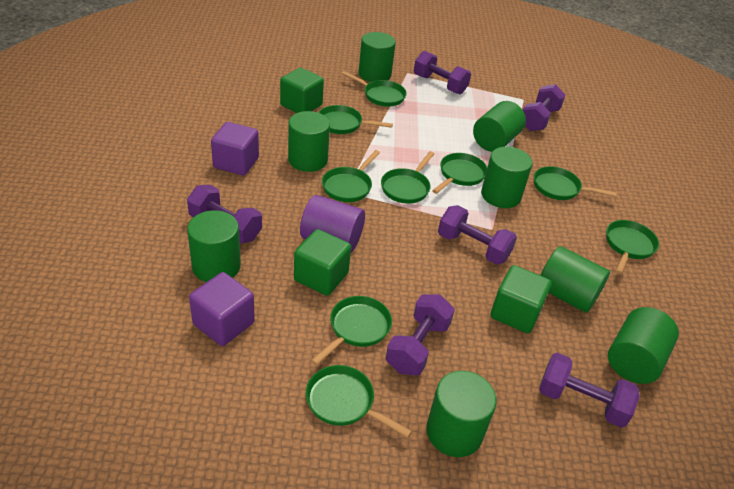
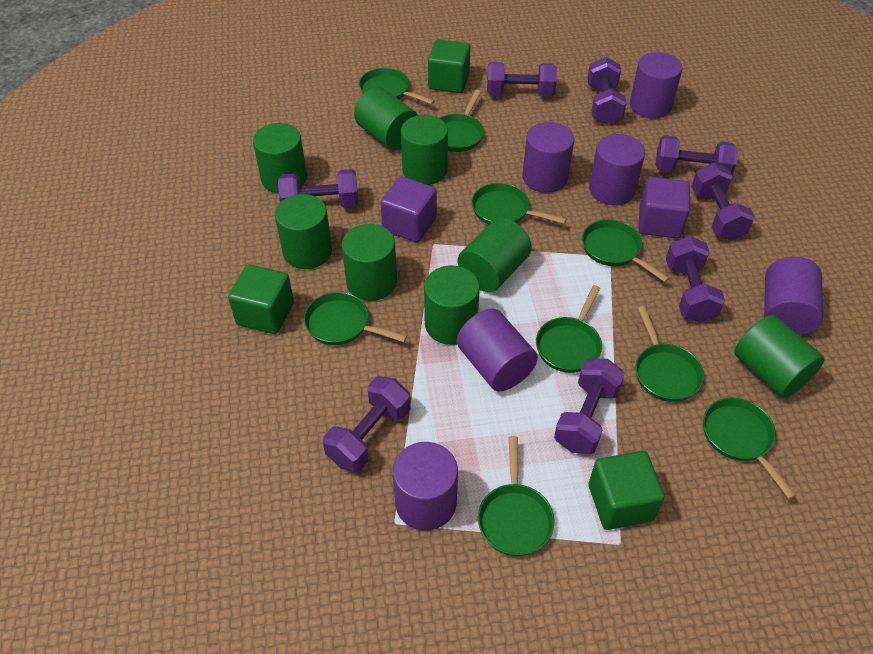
purple cylinder: 1 -> 6
purple dumbbell: 6 -> 8

